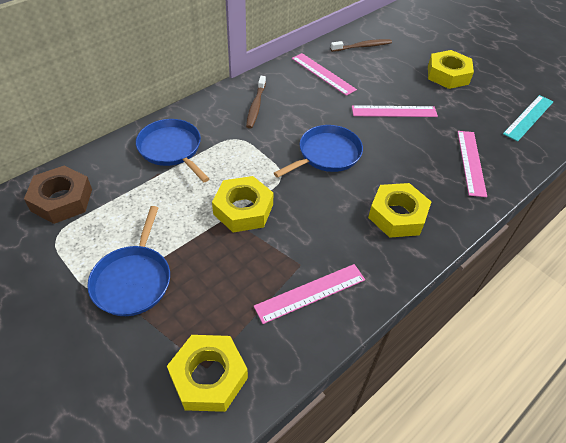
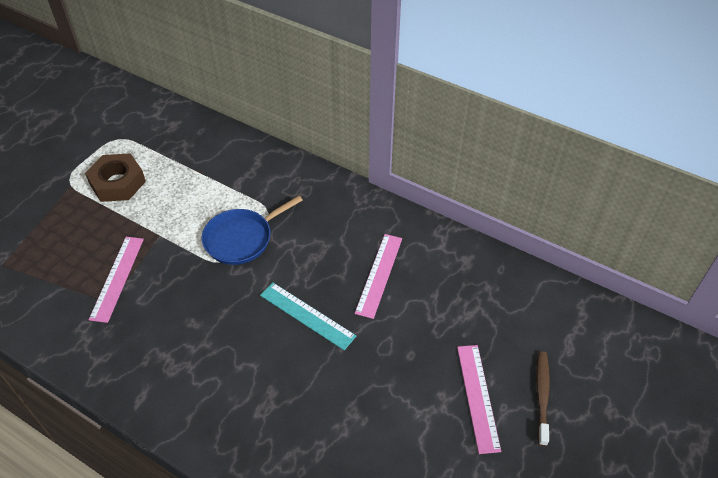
blue pan: 3 -> 1
brown toothbrush: 2 -> 1
pink ruler: 4 -> 3
yellow nut: 4 -> 0

